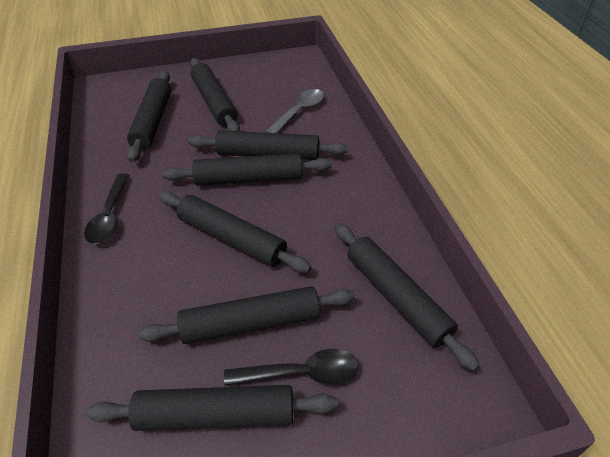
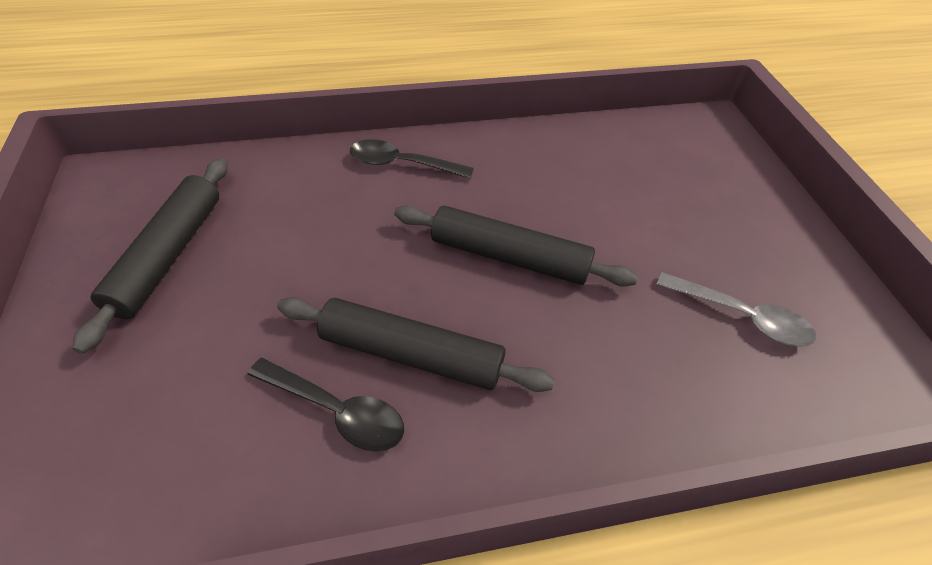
black rolling pin: 8 -> 3

